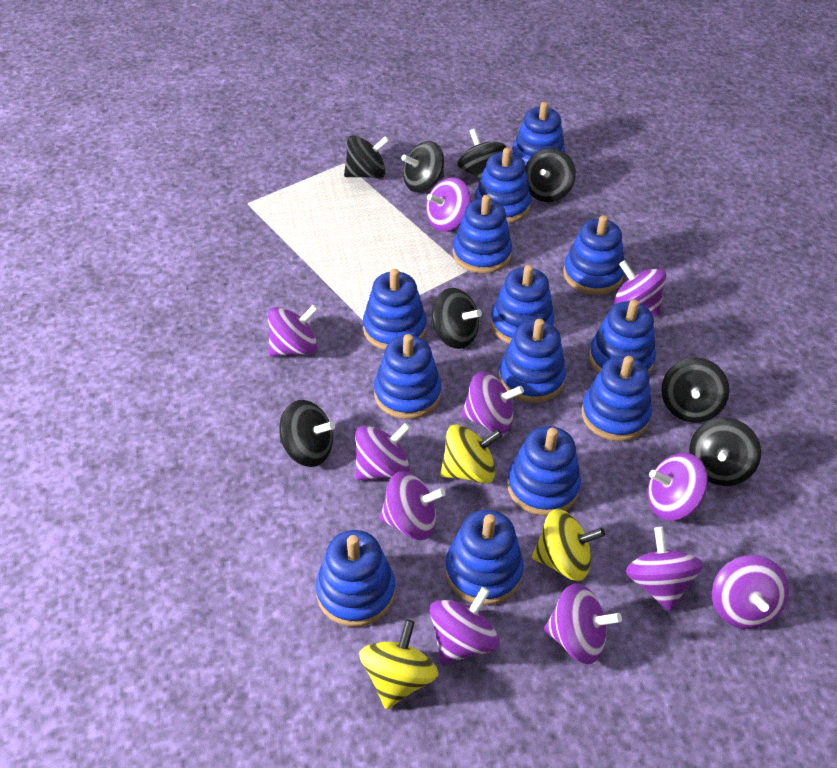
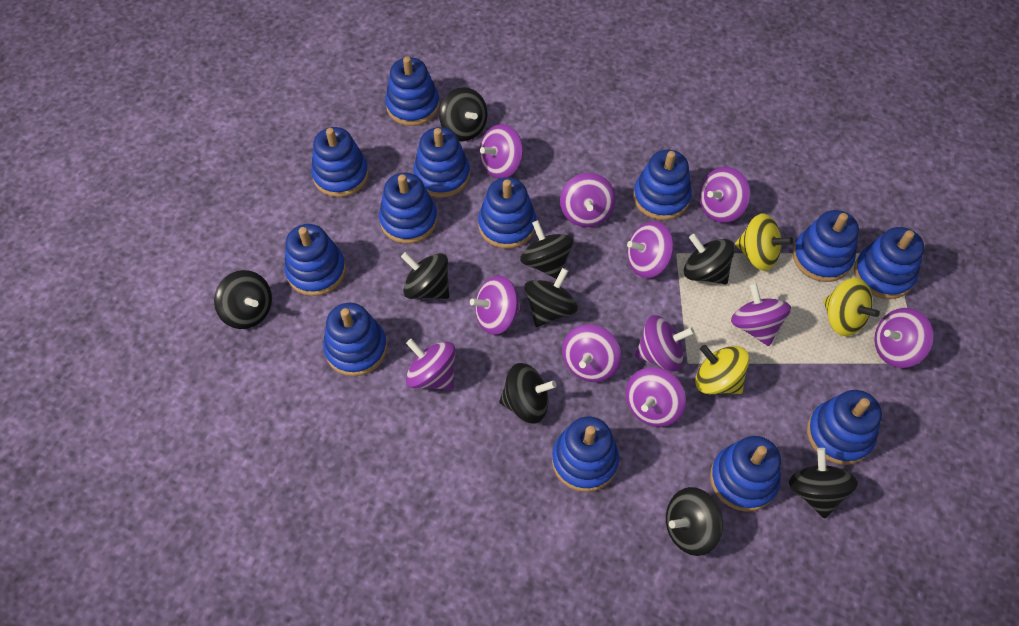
black spinning top: 8 -> 9

